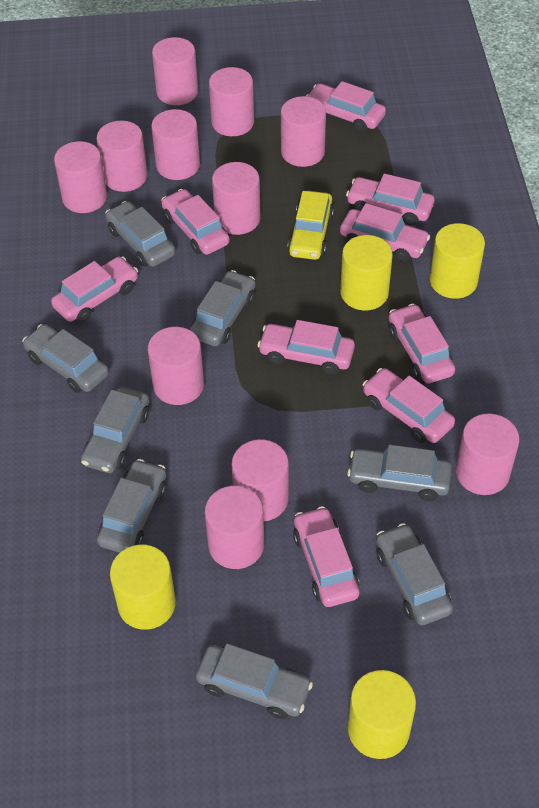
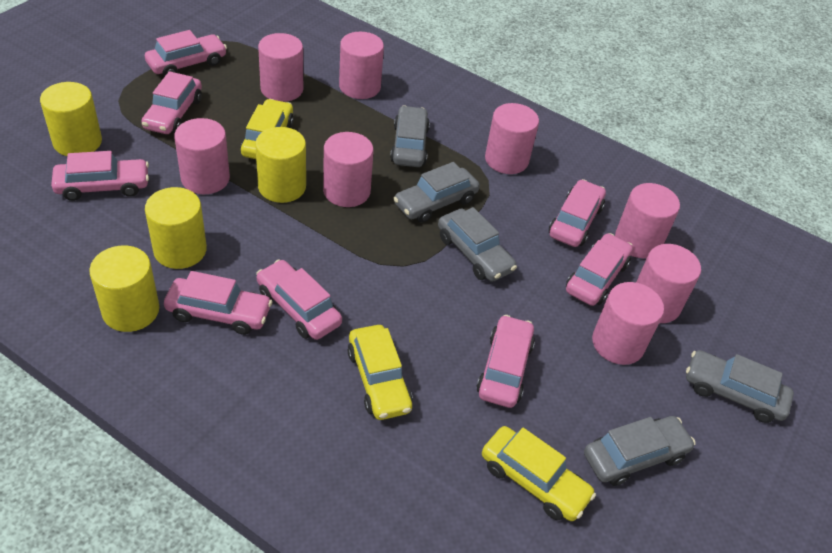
grey car: 8 -> 5
pink car: 9 -> 8
pink cylinder: 11 -> 8
yellow car: 1 -> 3

